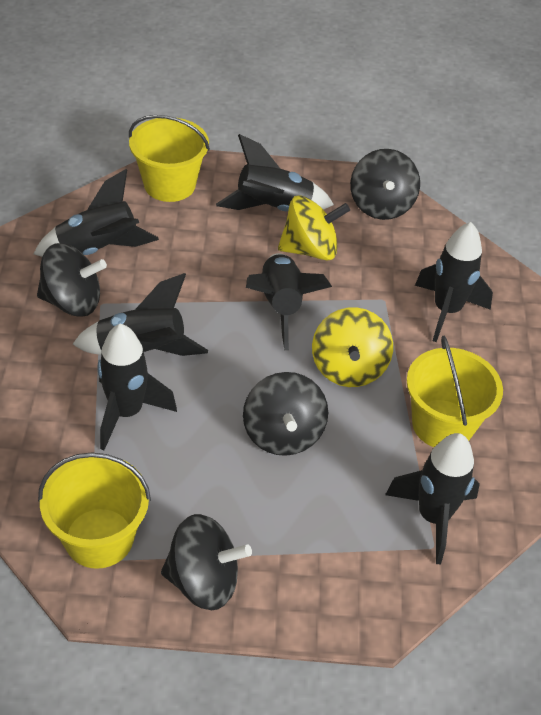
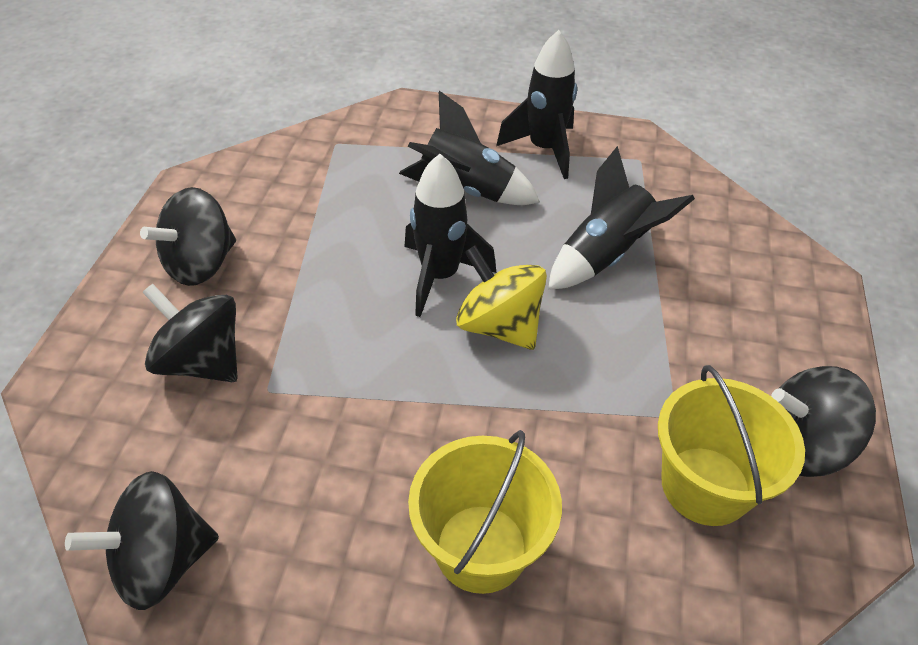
black rocket: 7 -> 4
yellow bucket: 3 -> 2
yellow spinning top: 2 -> 1

